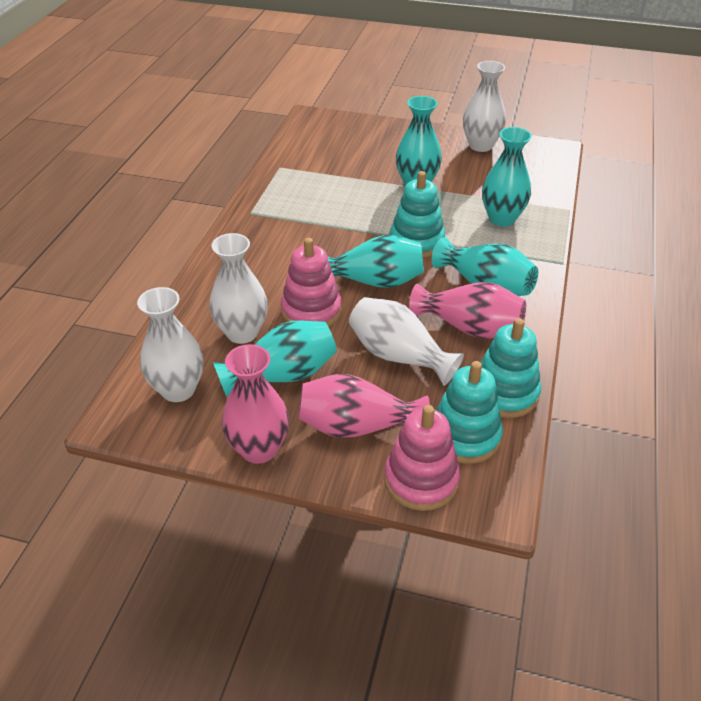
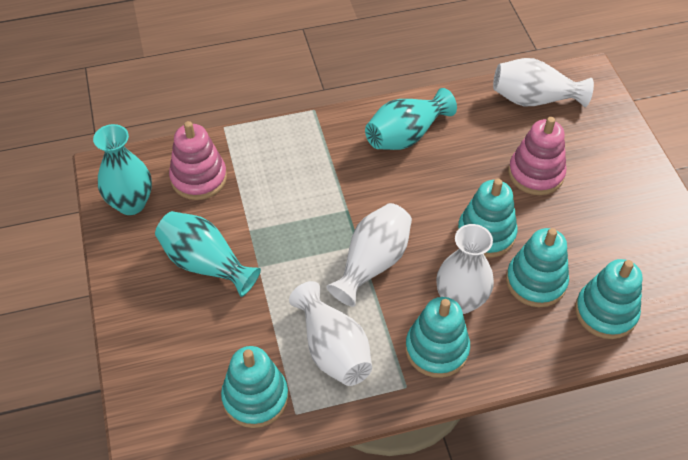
pink vase: 3 -> 0
turquoise stacking toy: 3 -> 5
turquoise vase: 5 -> 3

